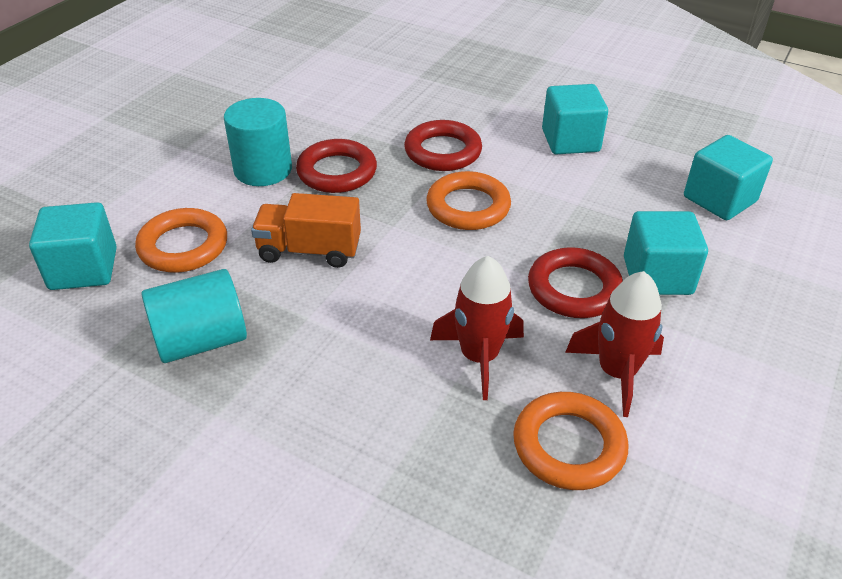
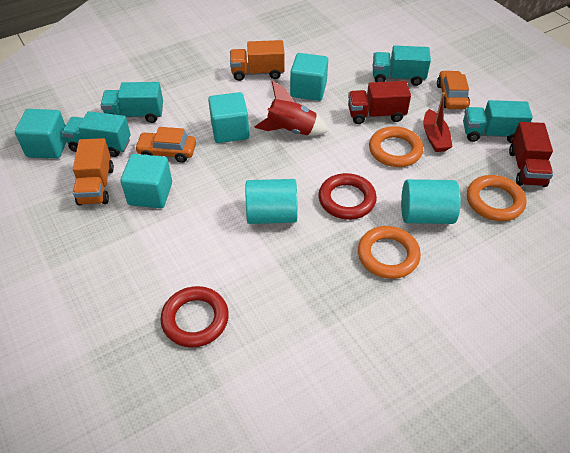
orange car: 0 -> 2
orange truck: 1 -> 2
red boat: 0 -> 1
red ring: 3 -> 2
red rocket: 2 -> 1
red truck: 0 -> 2
turquoise truck: 0 -> 4

